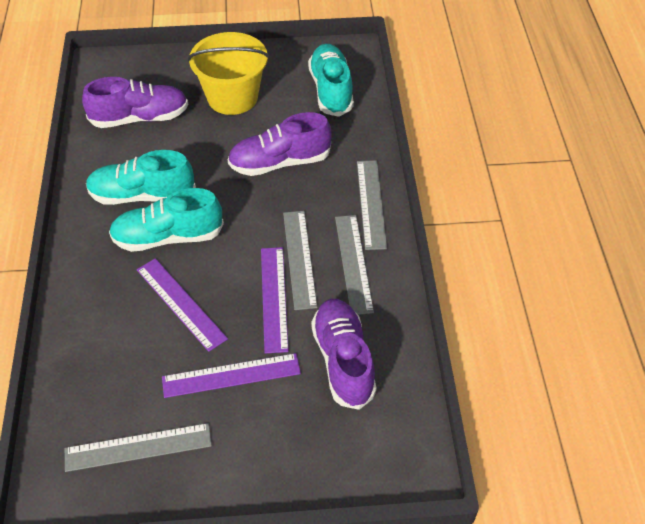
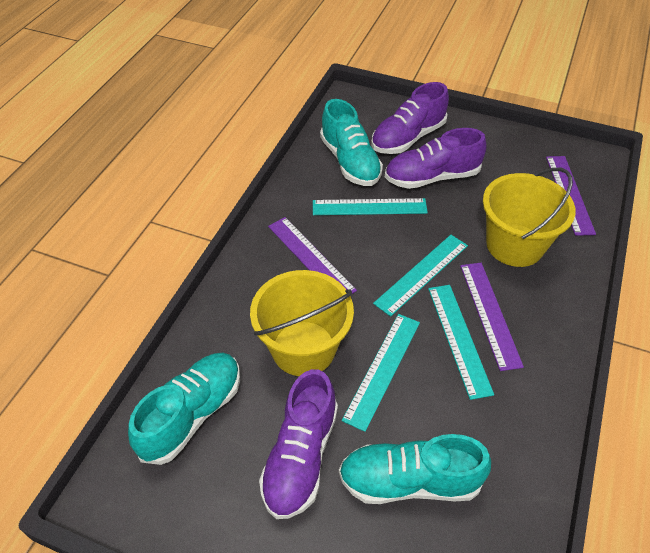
grey ruler: 4 -> 0
turquoise ruler: 0 -> 4
yellow bucket: 1 -> 2

